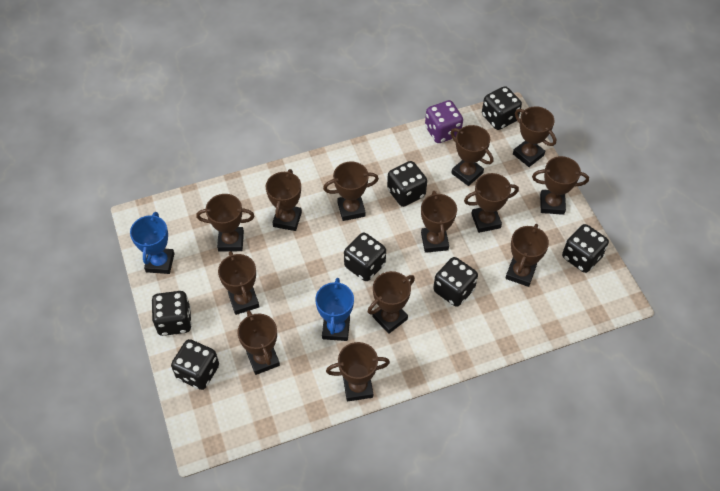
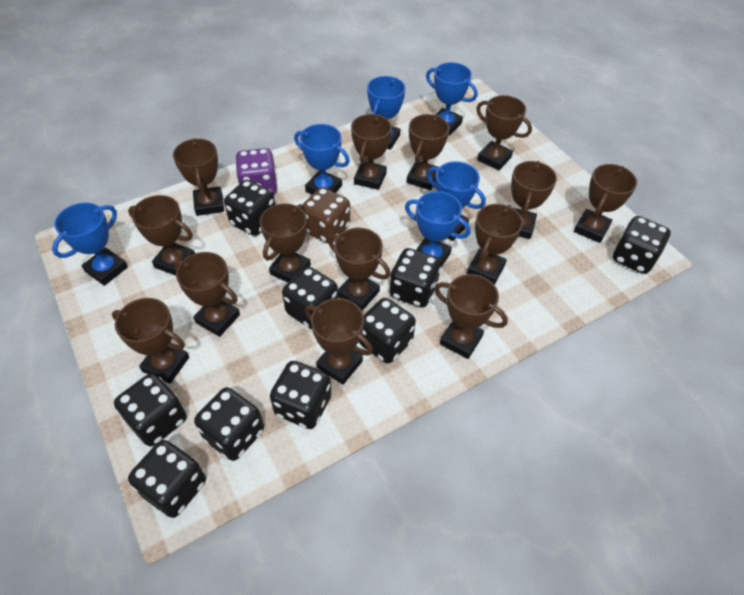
black dice: 7 -> 9
blue trophy: 2 -> 6
brown dice: 0 -> 1
brown trophy: 13 -> 14

